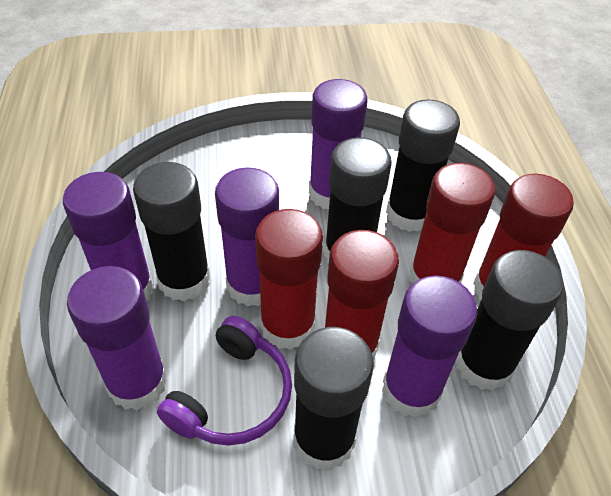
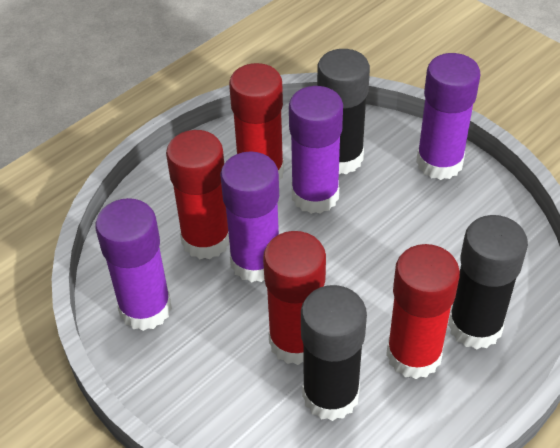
black glue stick: 5 -> 3
purple glue stick: 5 -> 4
purple headphones: 1 -> 0

